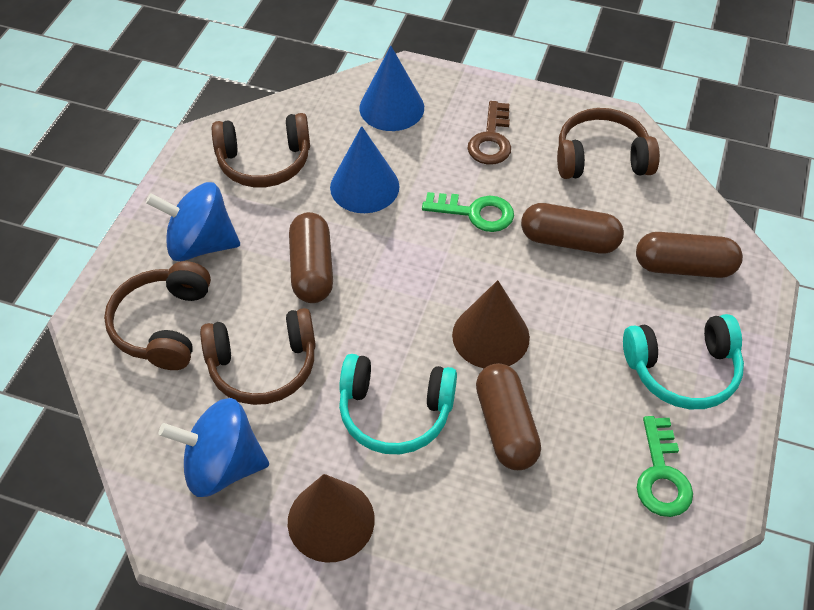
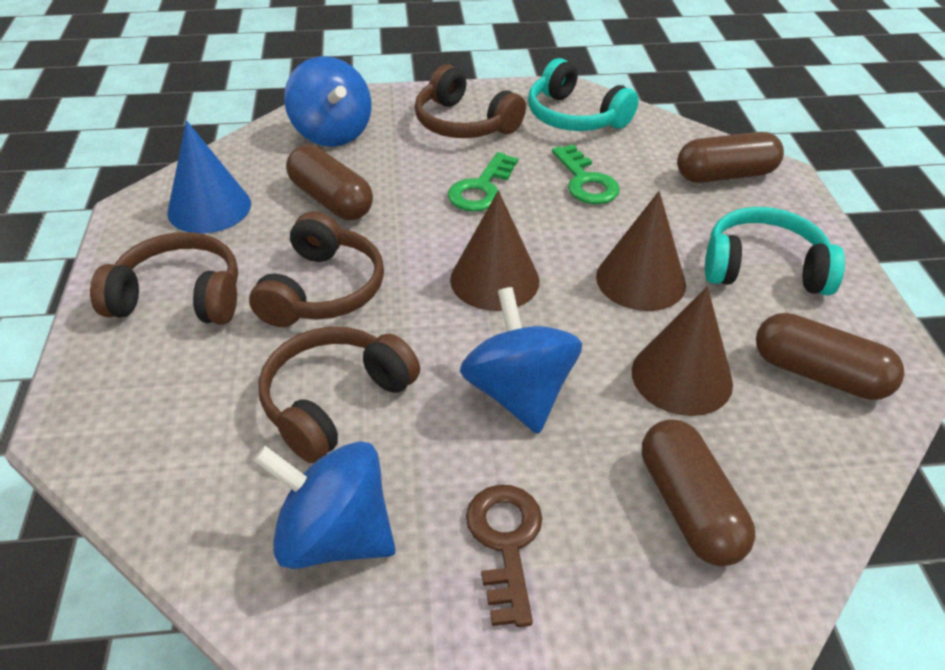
blue cone: 2 -> 1
blue spinning top: 2 -> 3
brown cone: 2 -> 3

